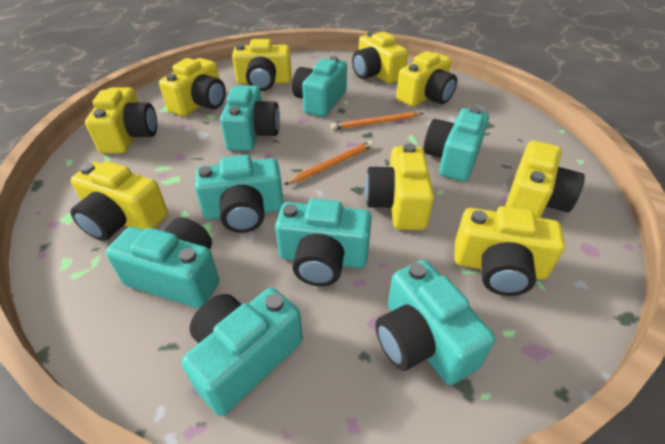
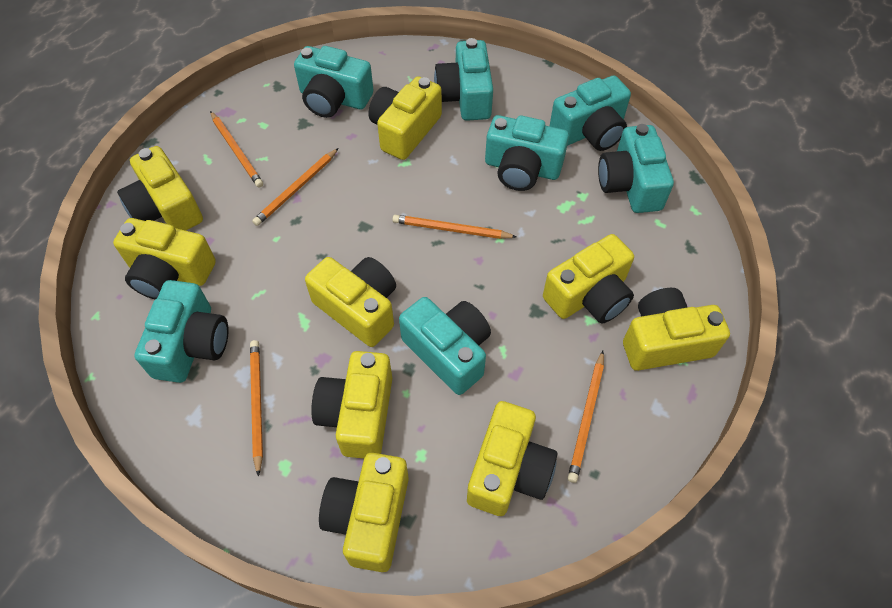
orange pencil: 2 -> 5
turquoise camera: 8 -> 7

